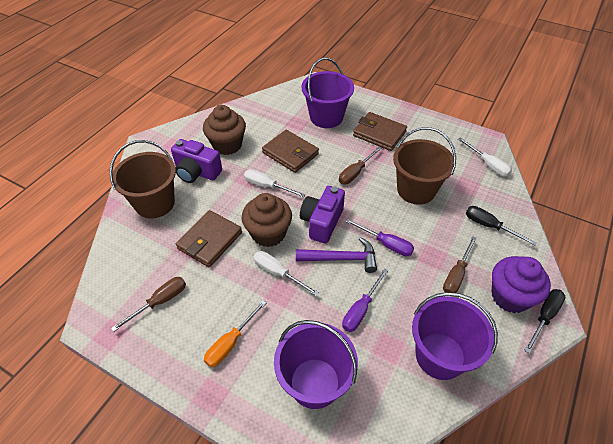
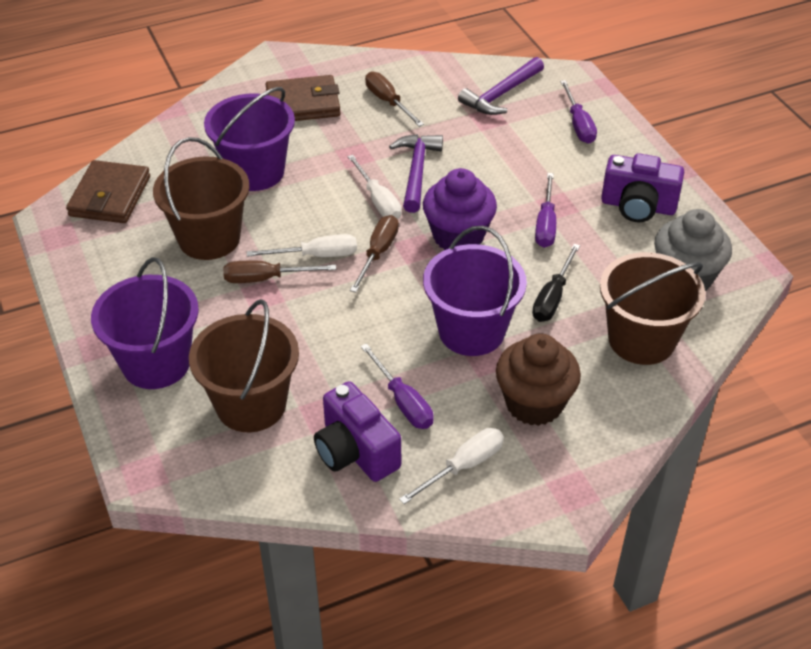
black screwdriver: 2 -> 1
brown bucket: 2 -> 3
brown cupcake: 2 -> 1
brown wallet: 3 -> 2
grey cupcake: 0 -> 1
orange screwdriver: 1 -> 0
purple hammer: 1 -> 2
purple screwdriver: 2 -> 3

